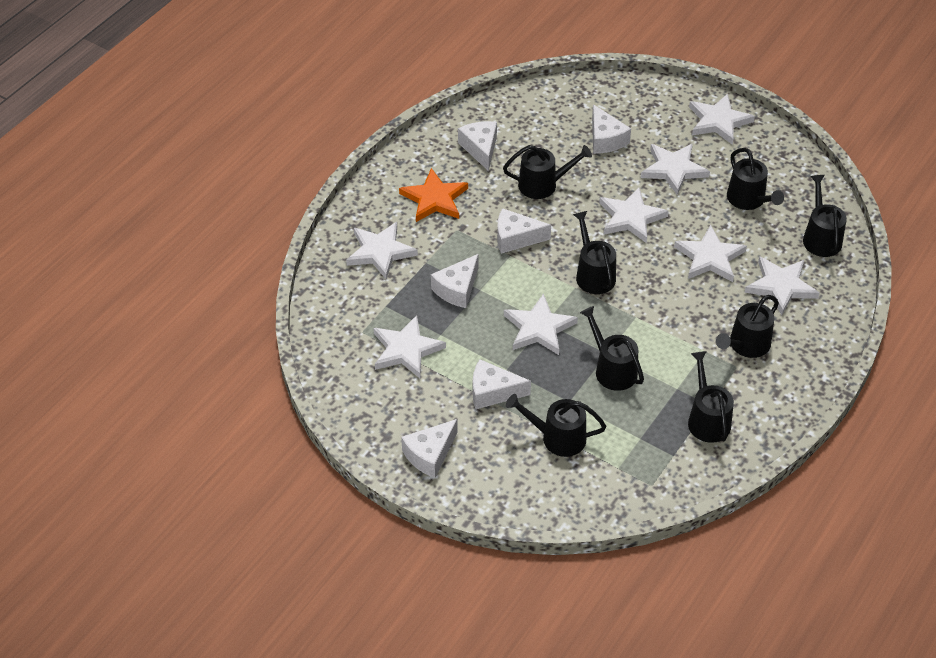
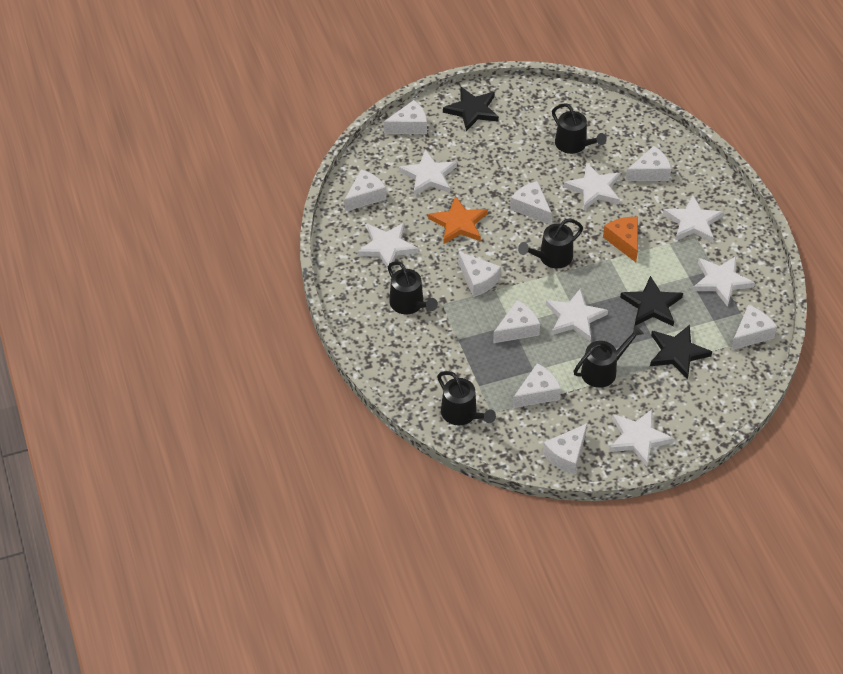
black star: 0 -> 3
black watering can: 8 -> 5
orange cheese: 0 -> 1
white cheese: 6 -> 9
white star: 8 -> 7

